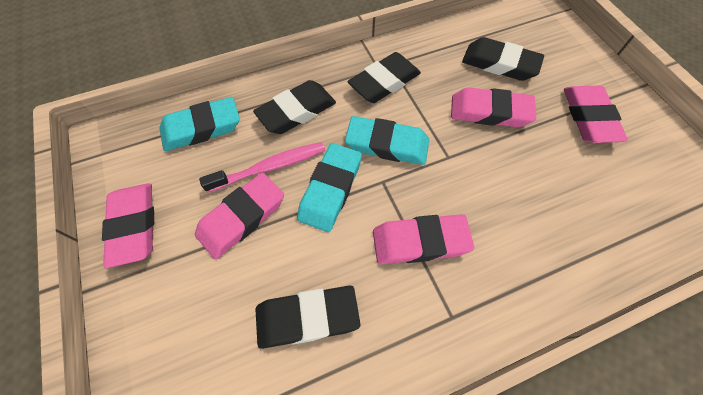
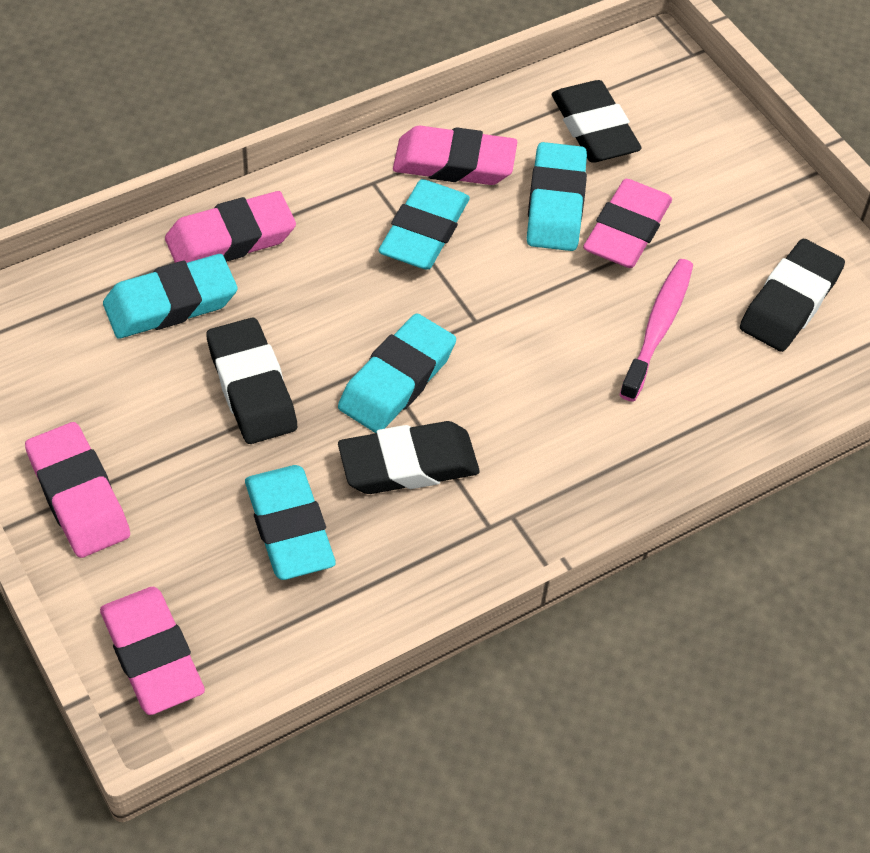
turquoise eraser: 3 -> 5

